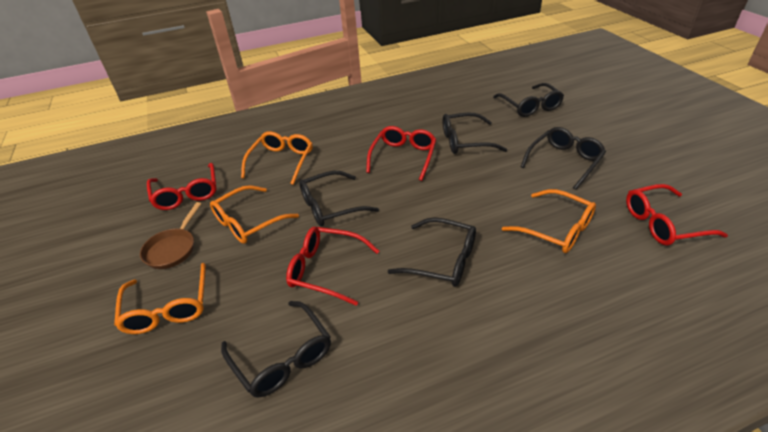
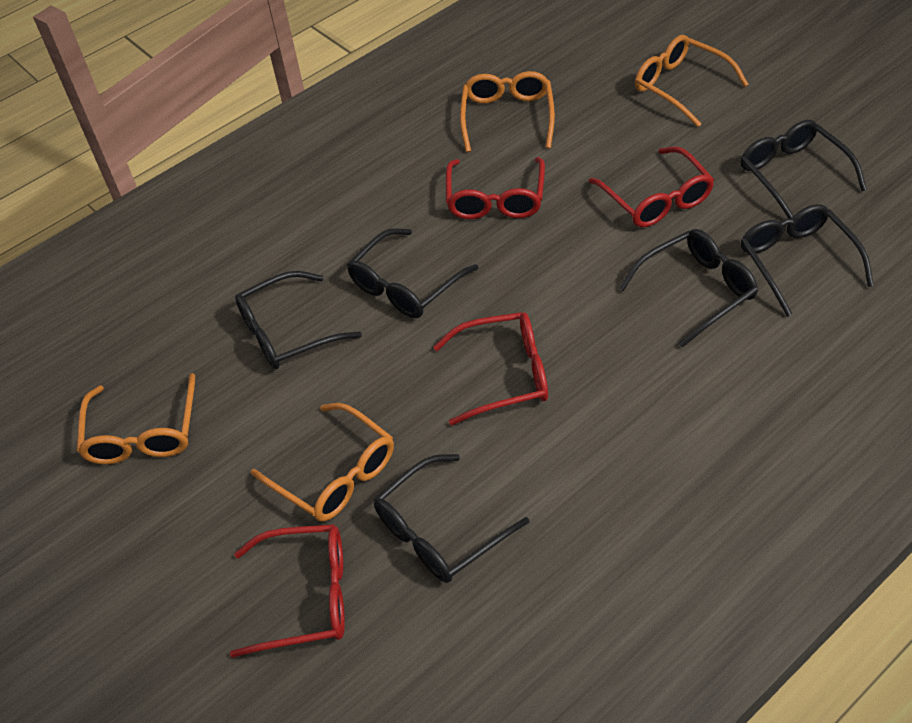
brown pan: 1 -> 0

